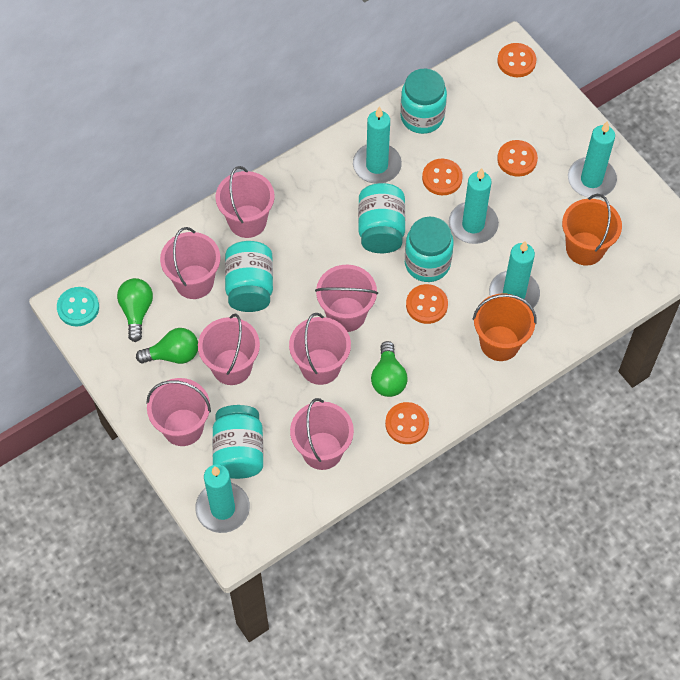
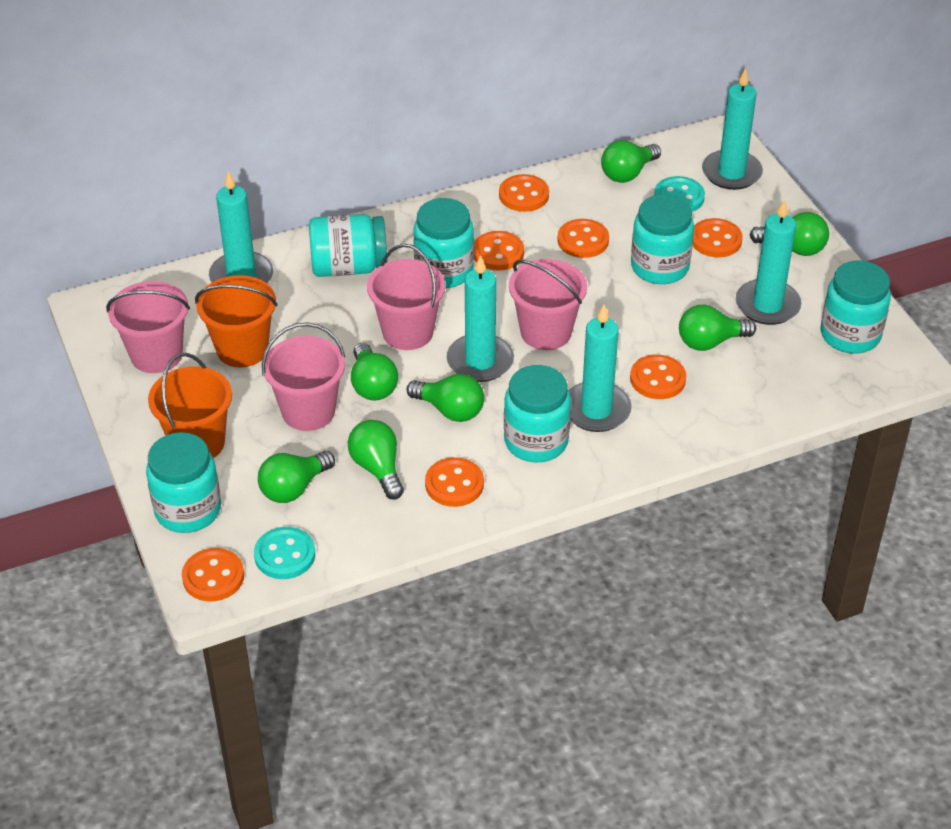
green light bulb: 3 -> 7
orange button: 5 -> 7
pink bucket: 7 -> 4
turquoise button: 1 -> 2
turquoise jar: 5 -> 6

